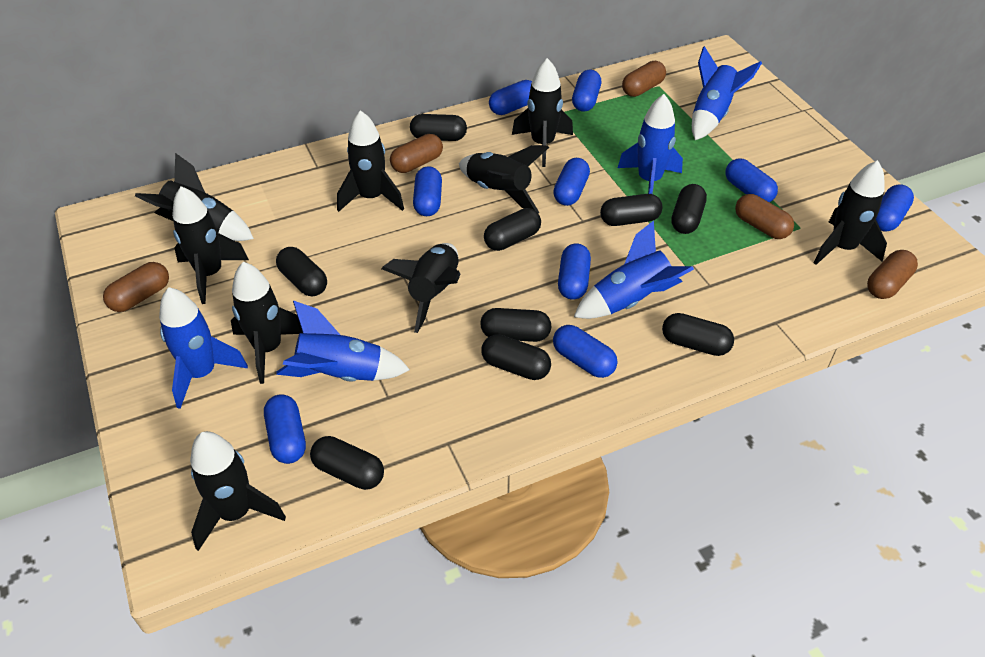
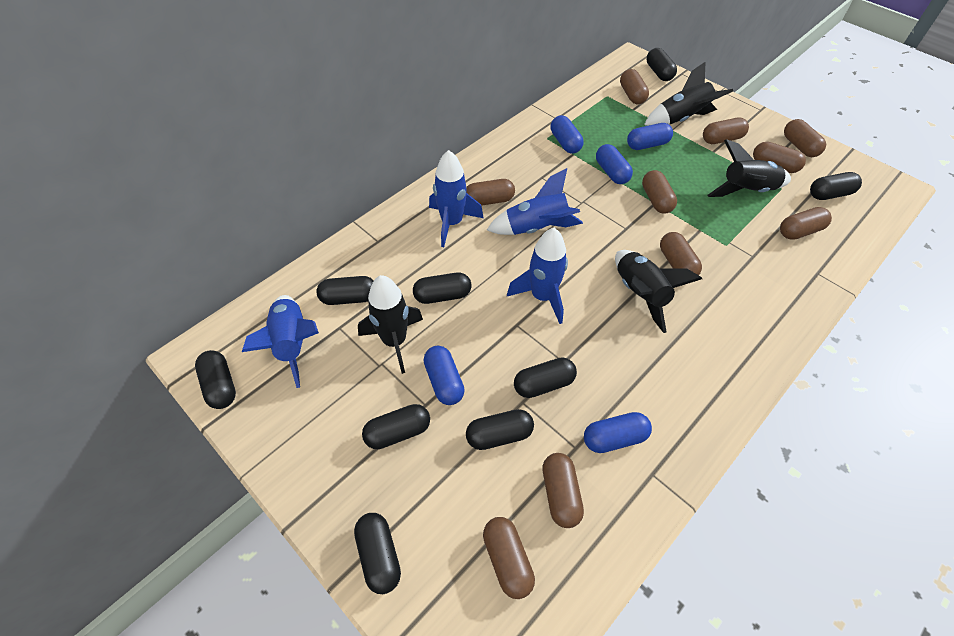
black rocket: 9 -> 4
blue capsule: 9 -> 5
blue rocket: 5 -> 4
brown capsule: 5 -> 10

